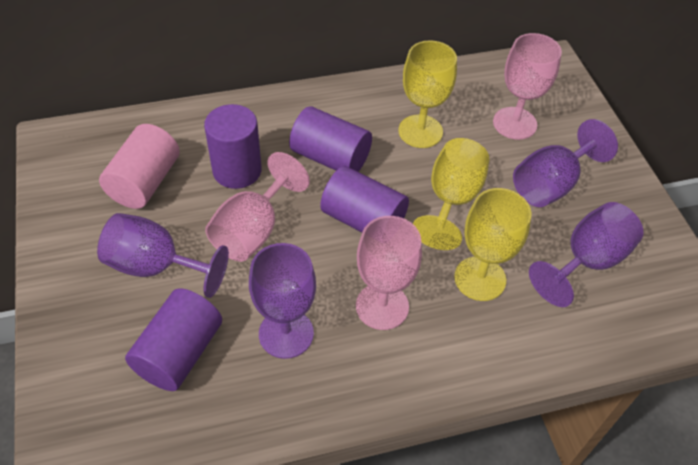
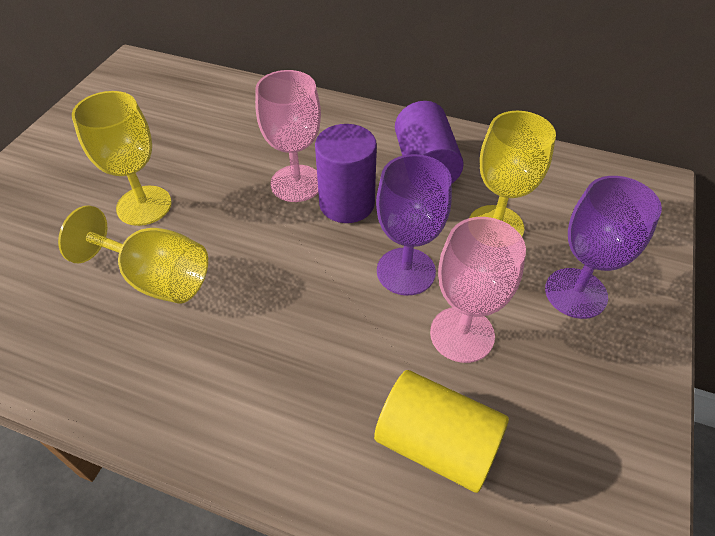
pink cylinder: 1 -> 0
pink goblet: 3 -> 2
purple cylinder: 4 -> 2
purple goblet: 4 -> 2
yellow cylinder: 0 -> 1

